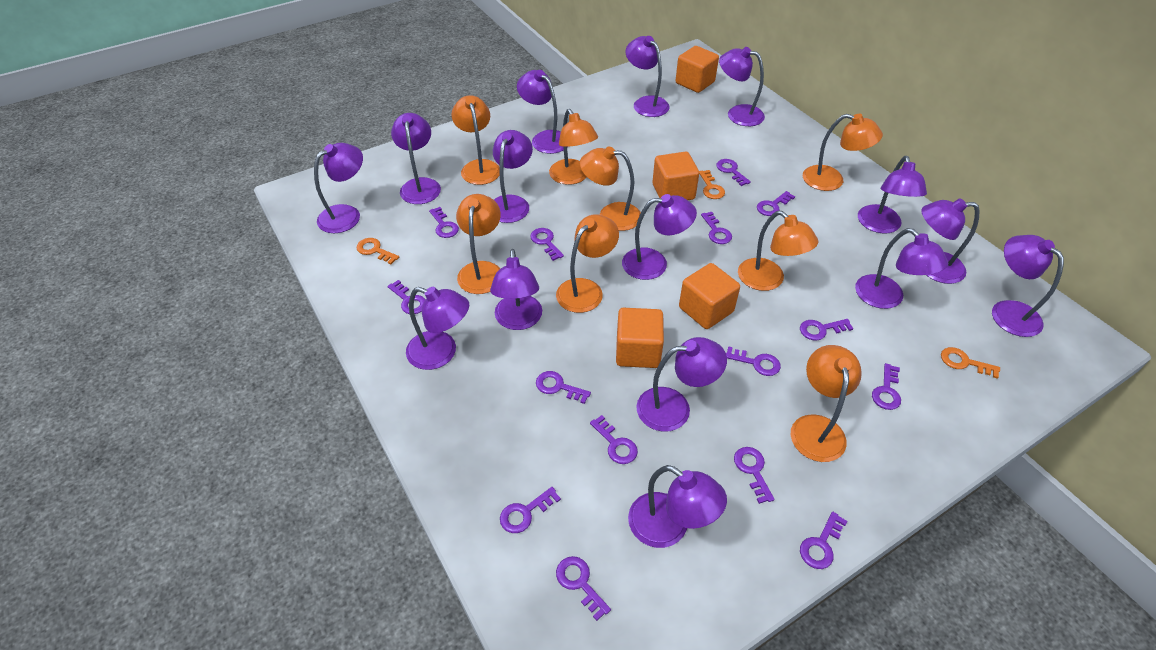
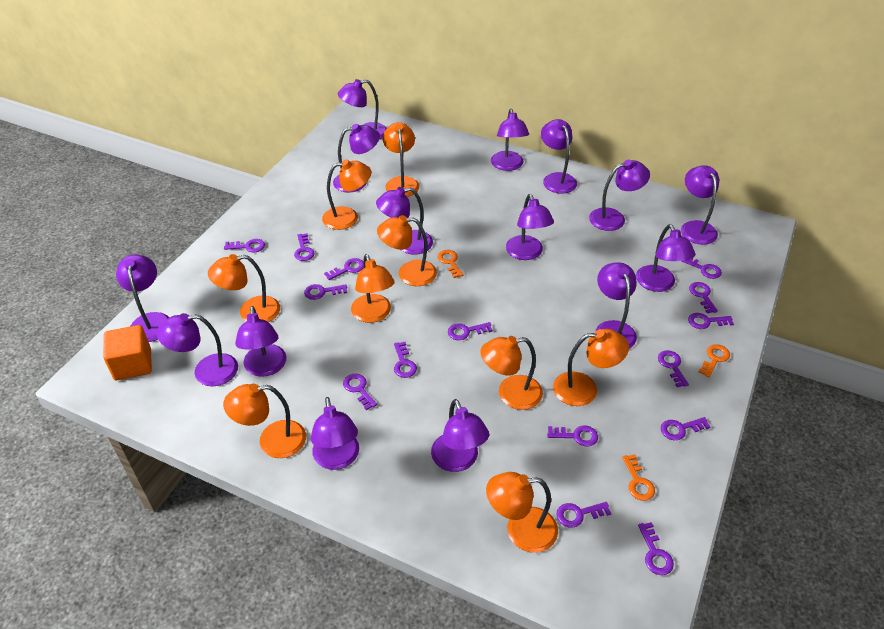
orange cube: 4 -> 1
orange lamp: 8 -> 9

